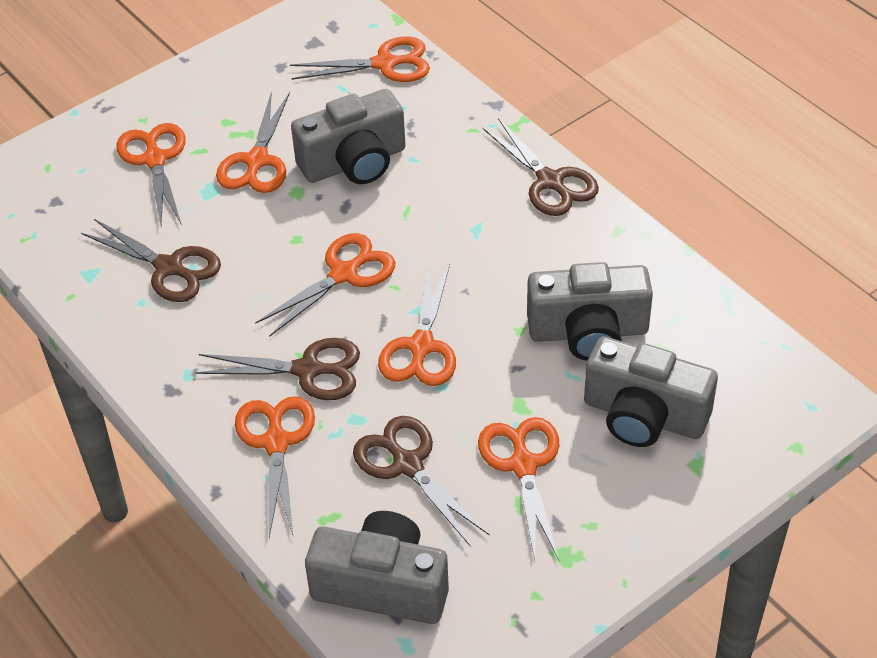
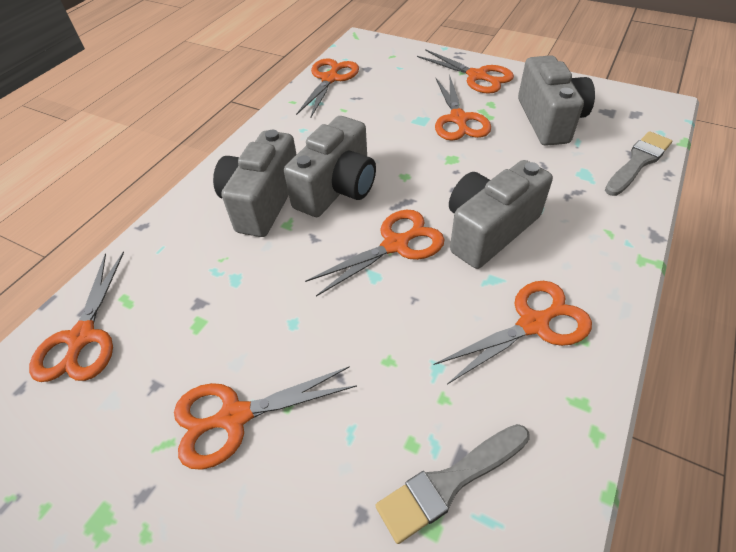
brown scissors: 4 -> 0
grey brush: 0 -> 2

